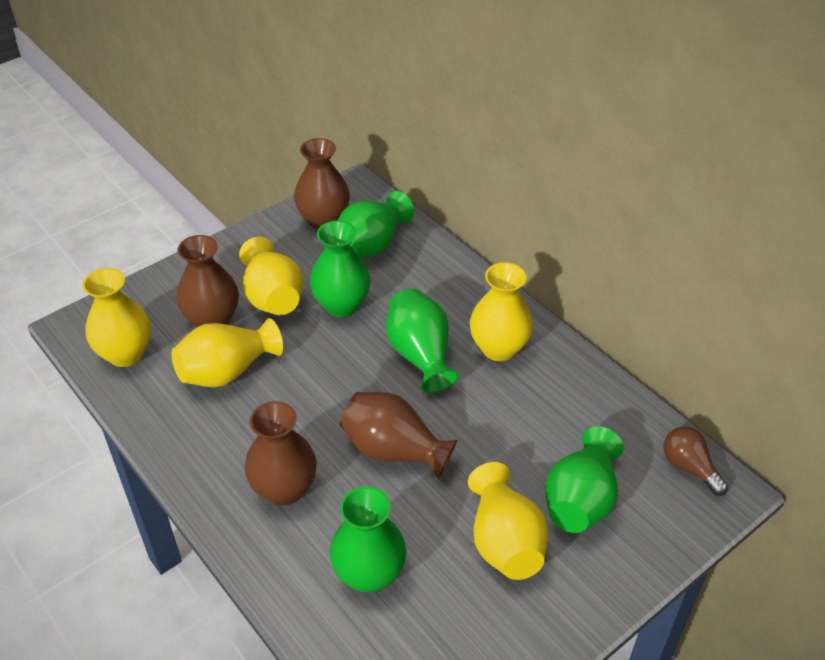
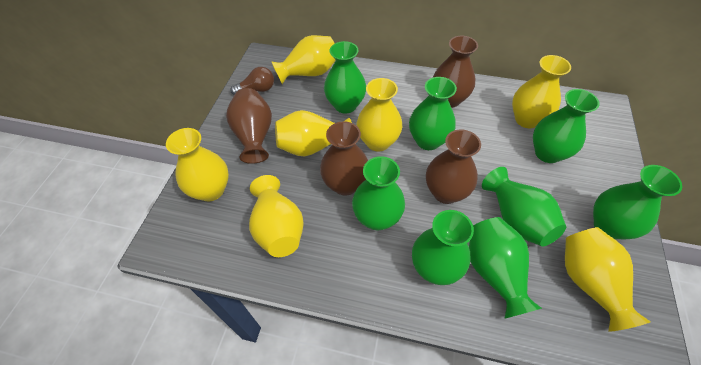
green vase: 5 -> 8
yellow vase: 5 -> 7

